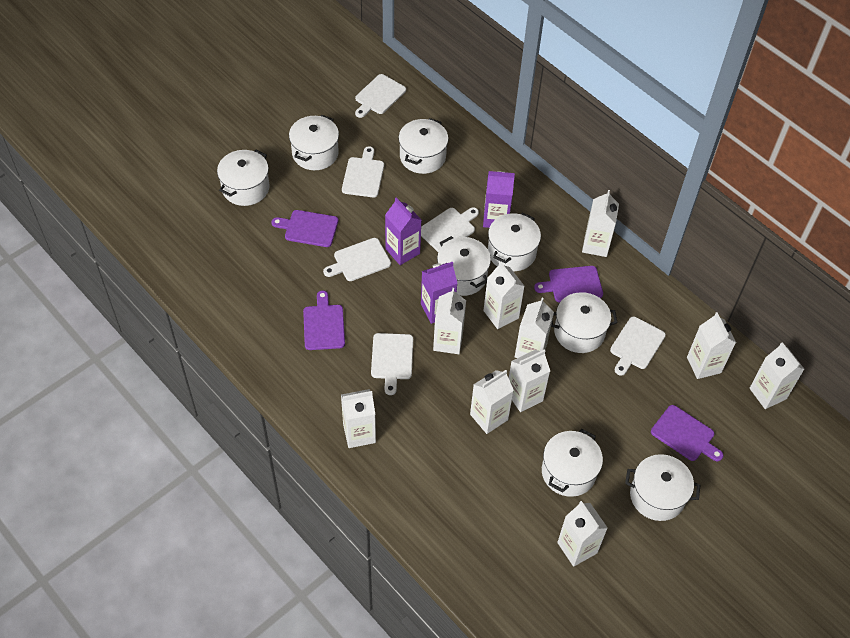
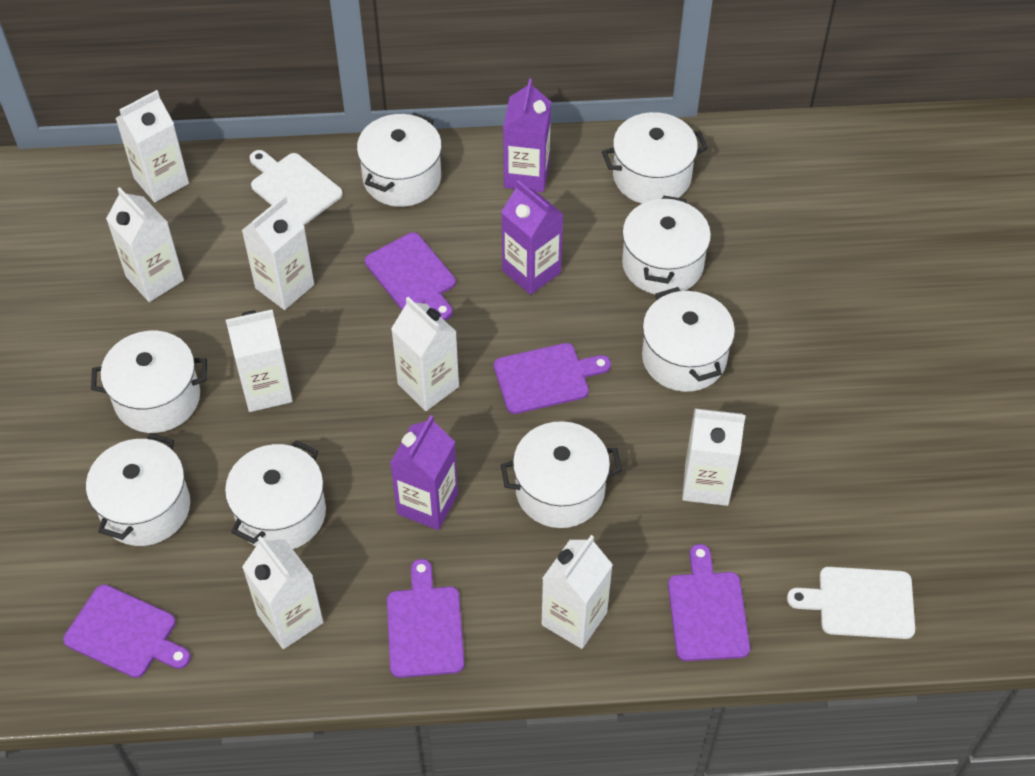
purple cutting board: 4 -> 5
white carton: 10 -> 8
white cutting board: 6 -> 2

